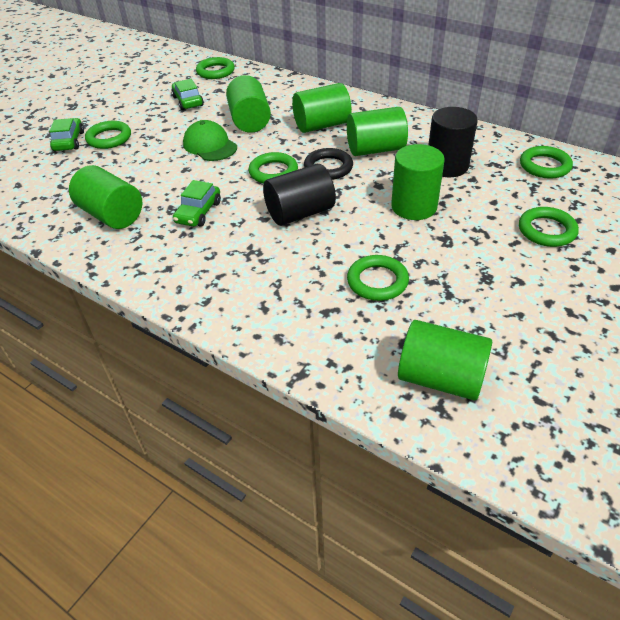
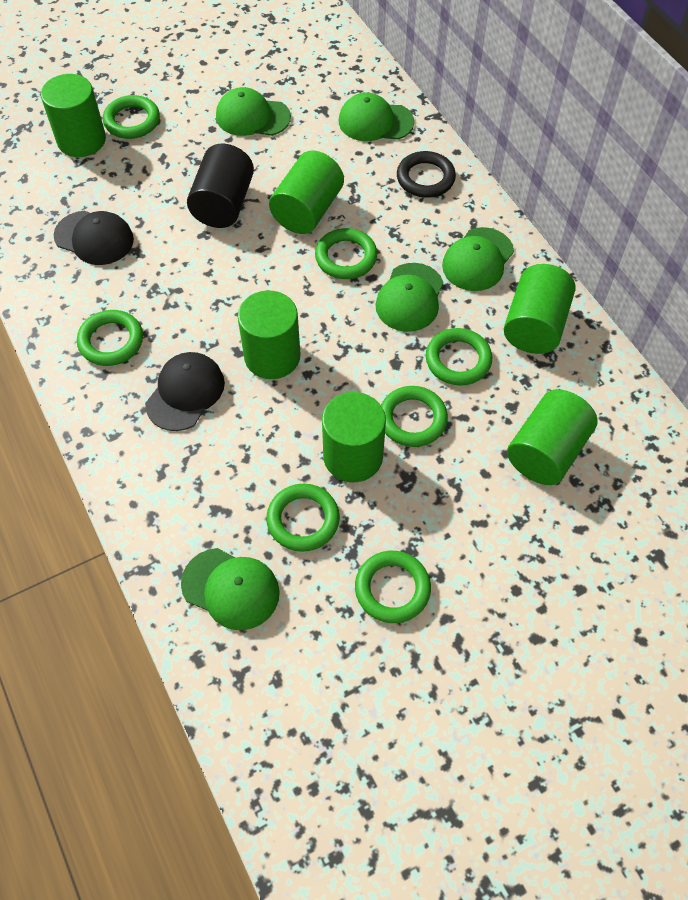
black cap: 0 -> 2
black cylinder: 2 -> 1
green cap: 1 -> 5
green car: 3 -> 0
green ring: 6 -> 7

